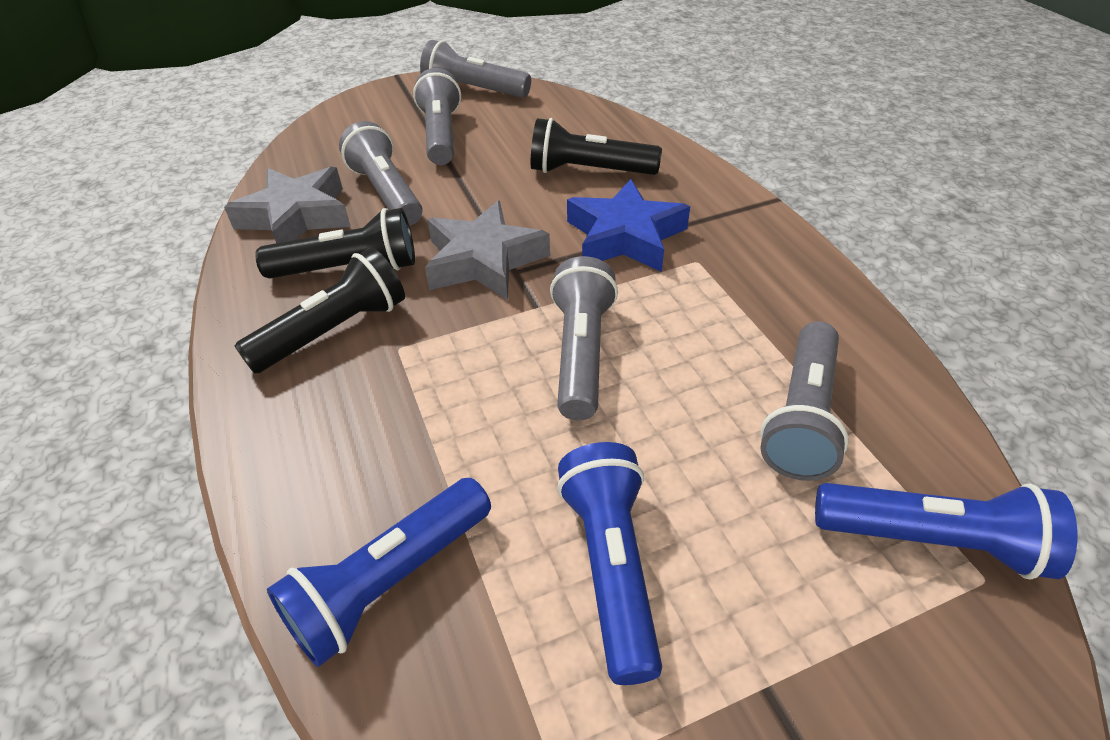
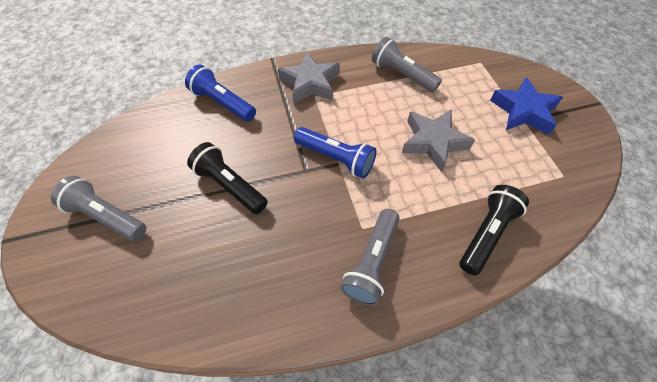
black flashlight: 3 -> 2
blue flashlight: 3 -> 2
grey flashlight: 5 -> 3

